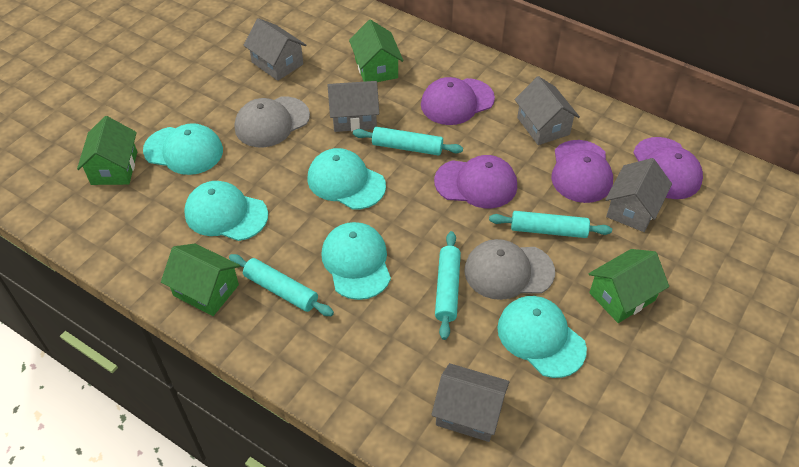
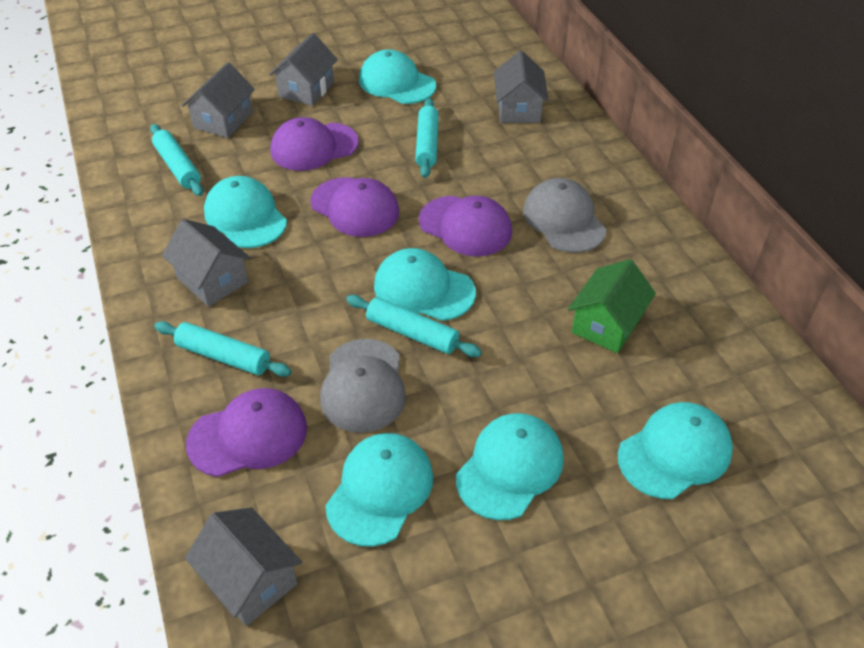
green house: 4 -> 1
turquoise cap: 5 -> 6

